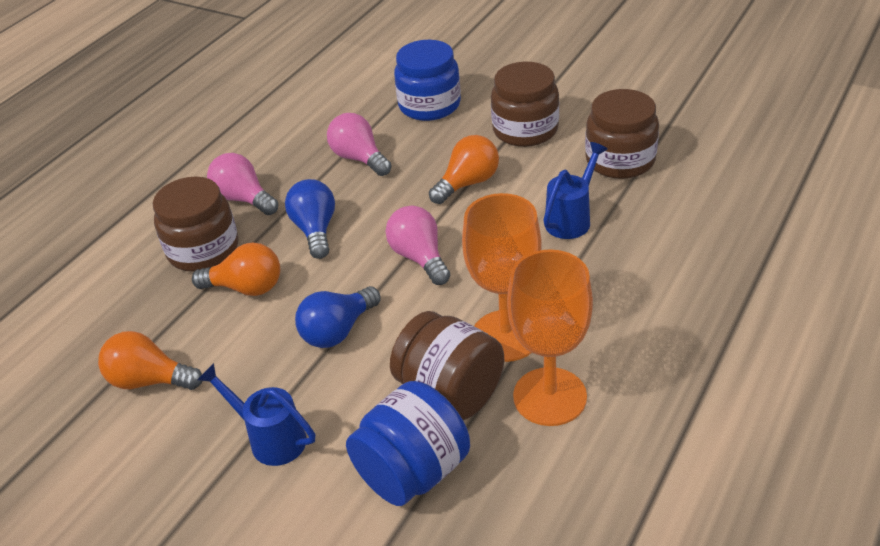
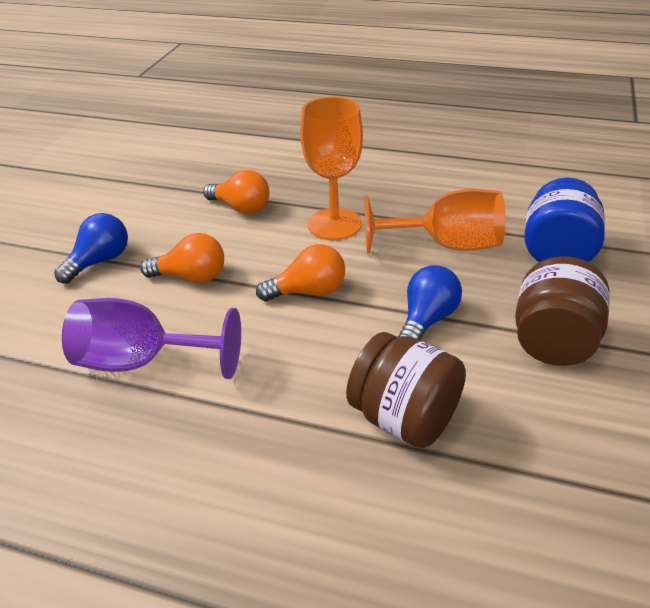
blue jar: 2 -> 1
blue watering can: 2 -> 0
brown jar: 4 -> 2
pink light bulb: 3 -> 0
purple goblet: 0 -> 1

